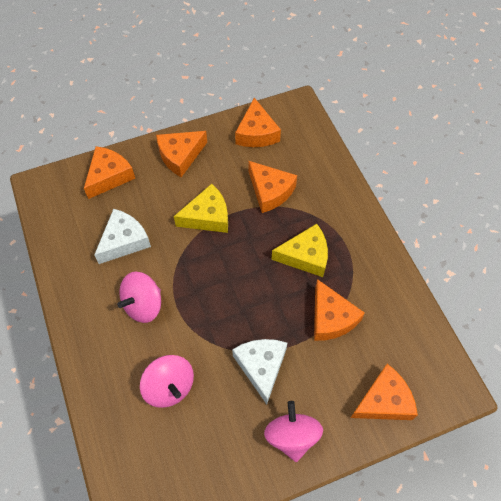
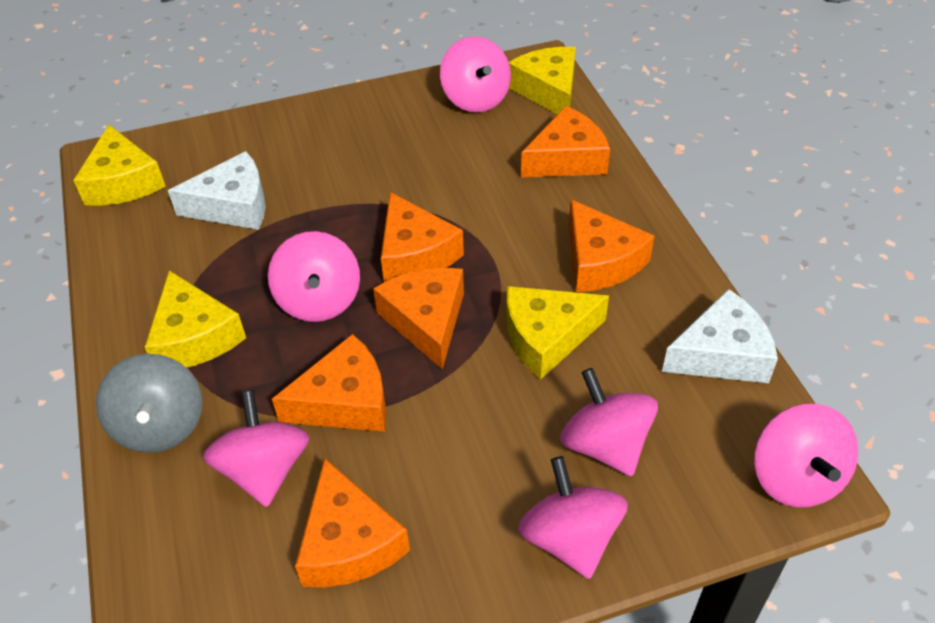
grey spinning top: 0 -> 1
pink spinning top: 3 -> 6
yellow cheese: 2 -> 4

